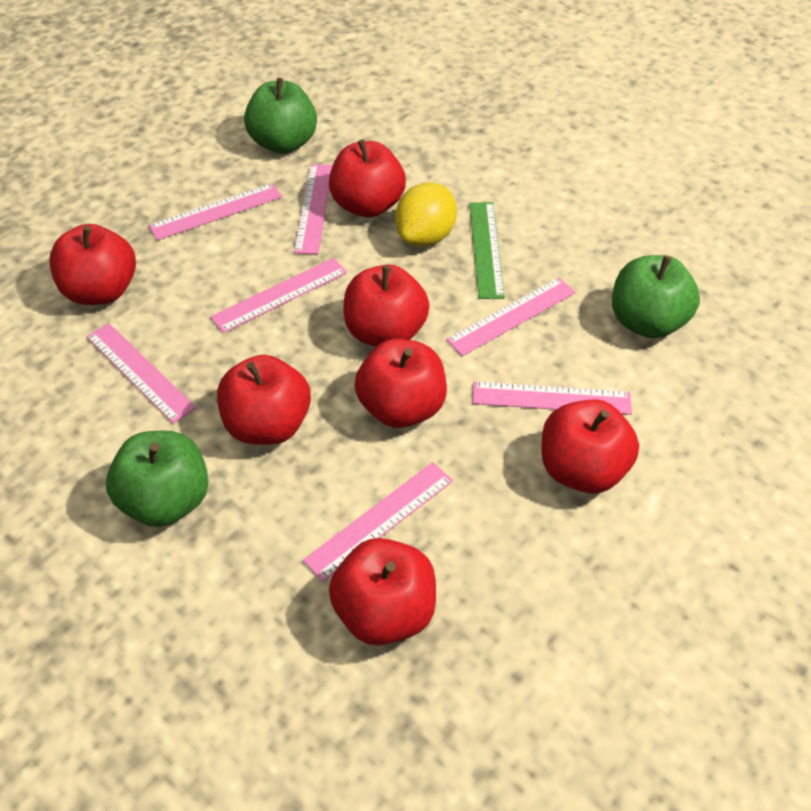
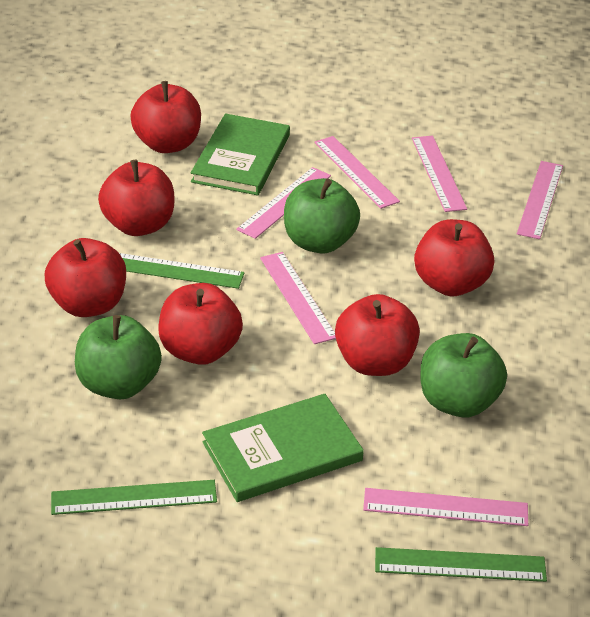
green book: 0 -> 2
green ruler: 1 -> 3
pink ruler: 7 -> 6
red apple: 7 -> 6
yellow lemon: 1 -> 0

